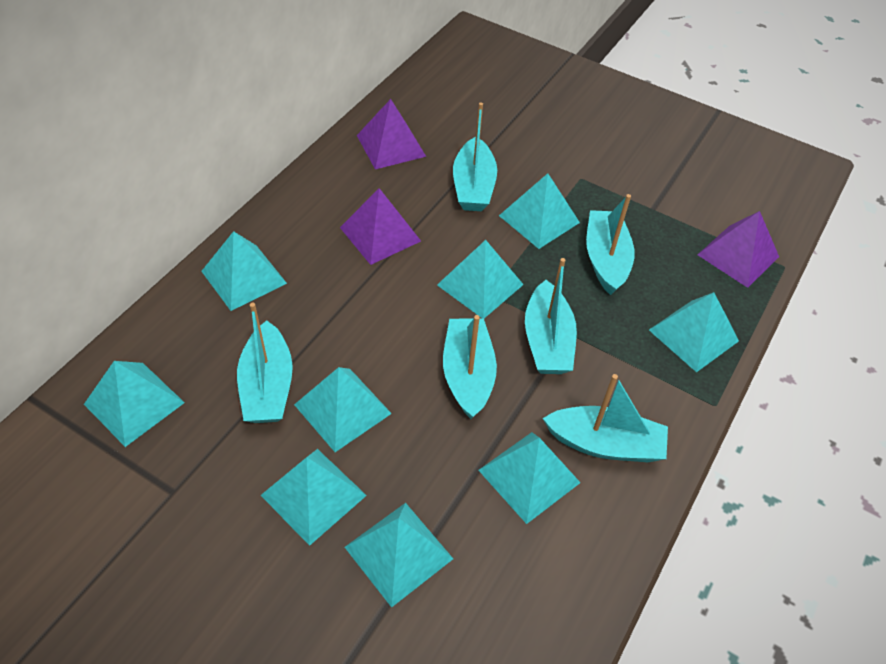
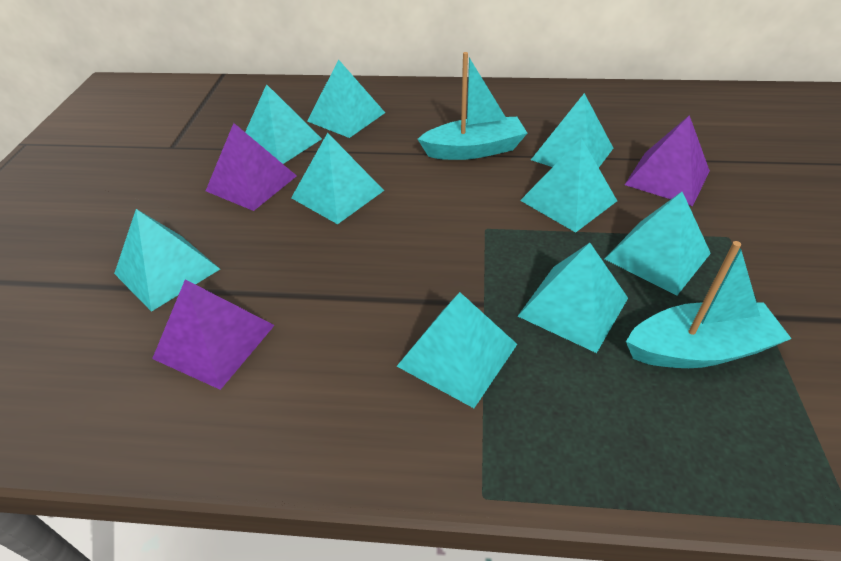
turquoise boat: 6 -> 2

